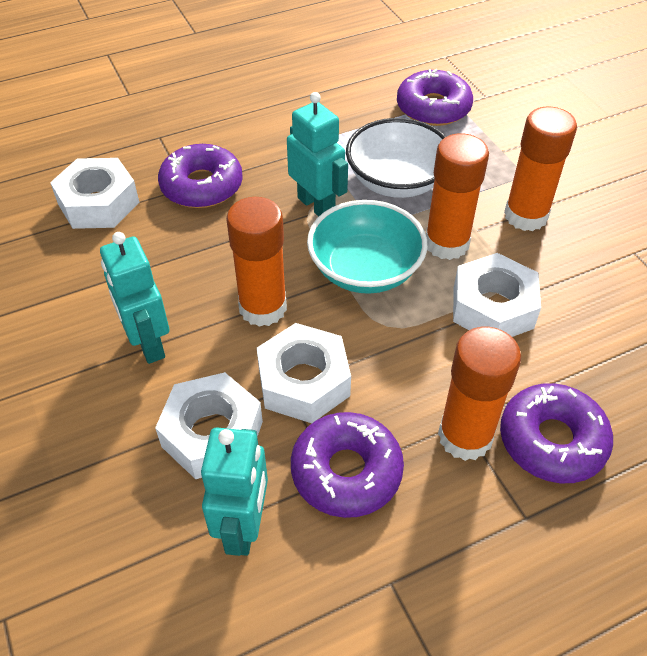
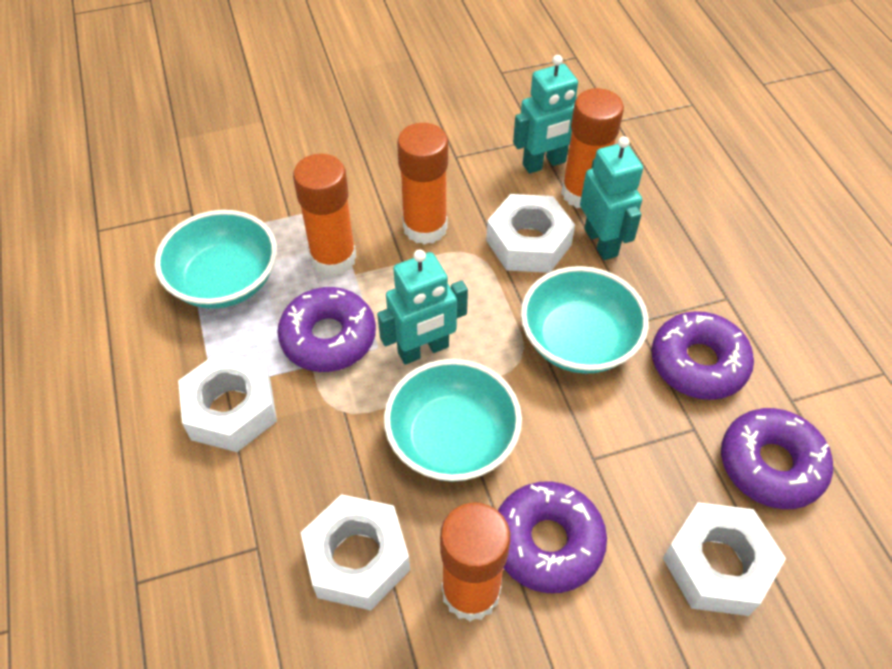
turquoise bowl: 1 -> 3
white bowl: 1 -> 0

